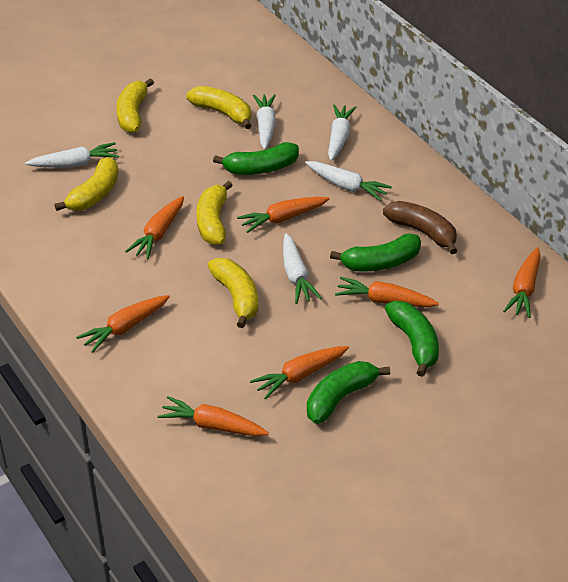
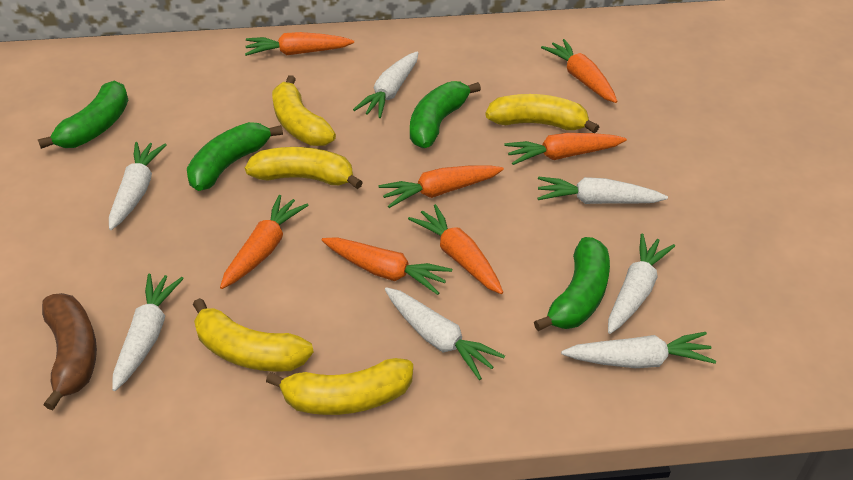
white carrot: 5 -> 7

